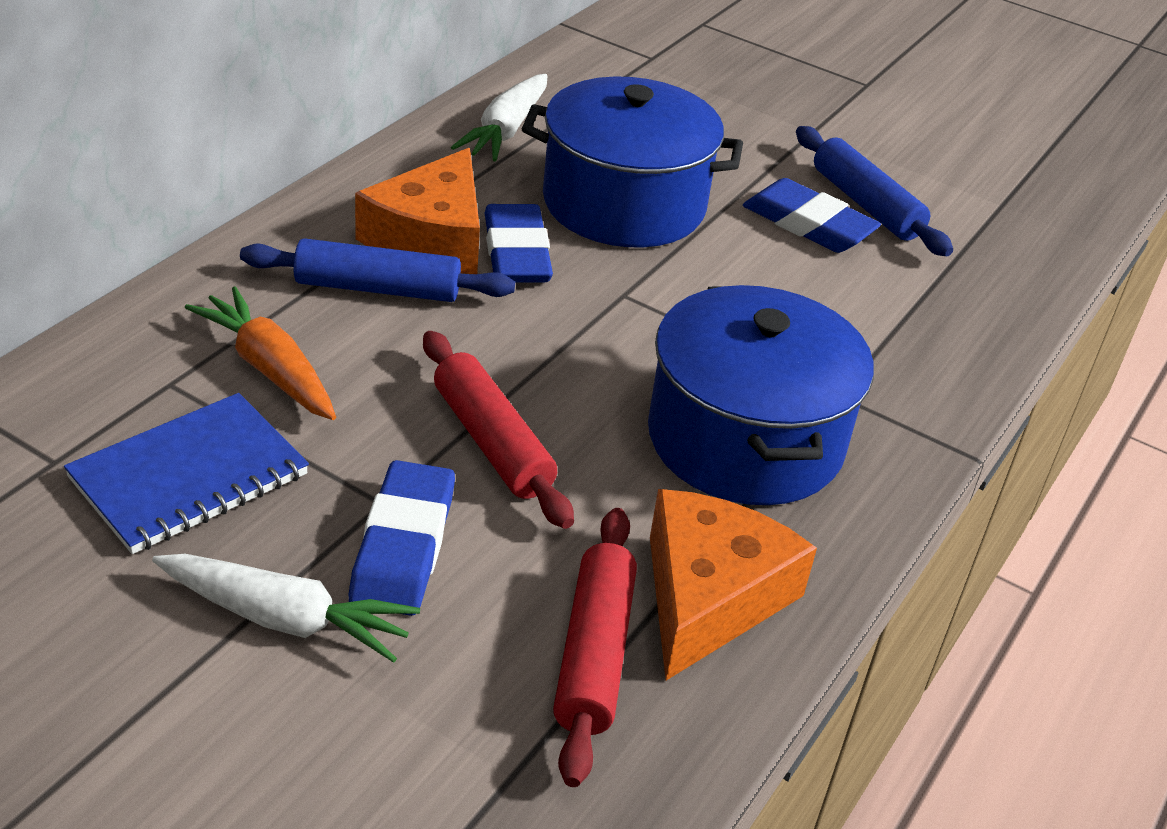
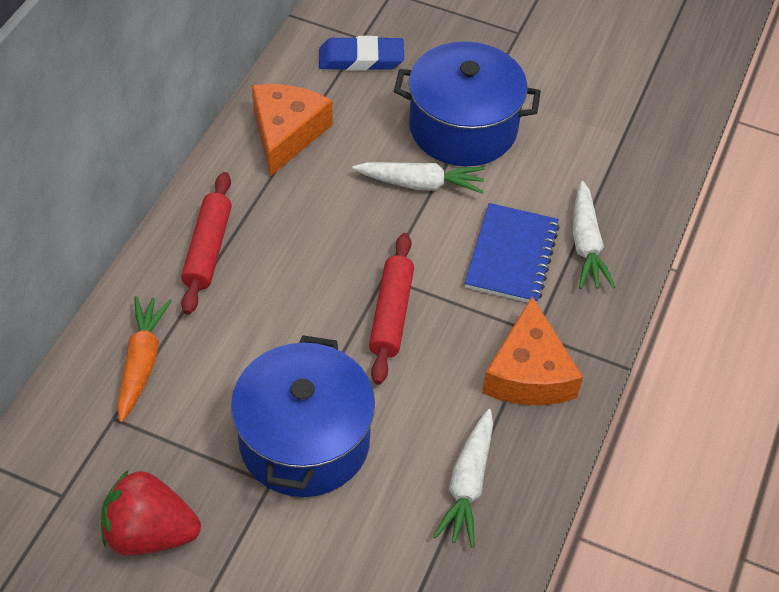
blue eraser: 3 -> 1
blue rolling pin: 2 -> 0
red strawberry: 0 -> 1
white carrot: 2 -> 3

